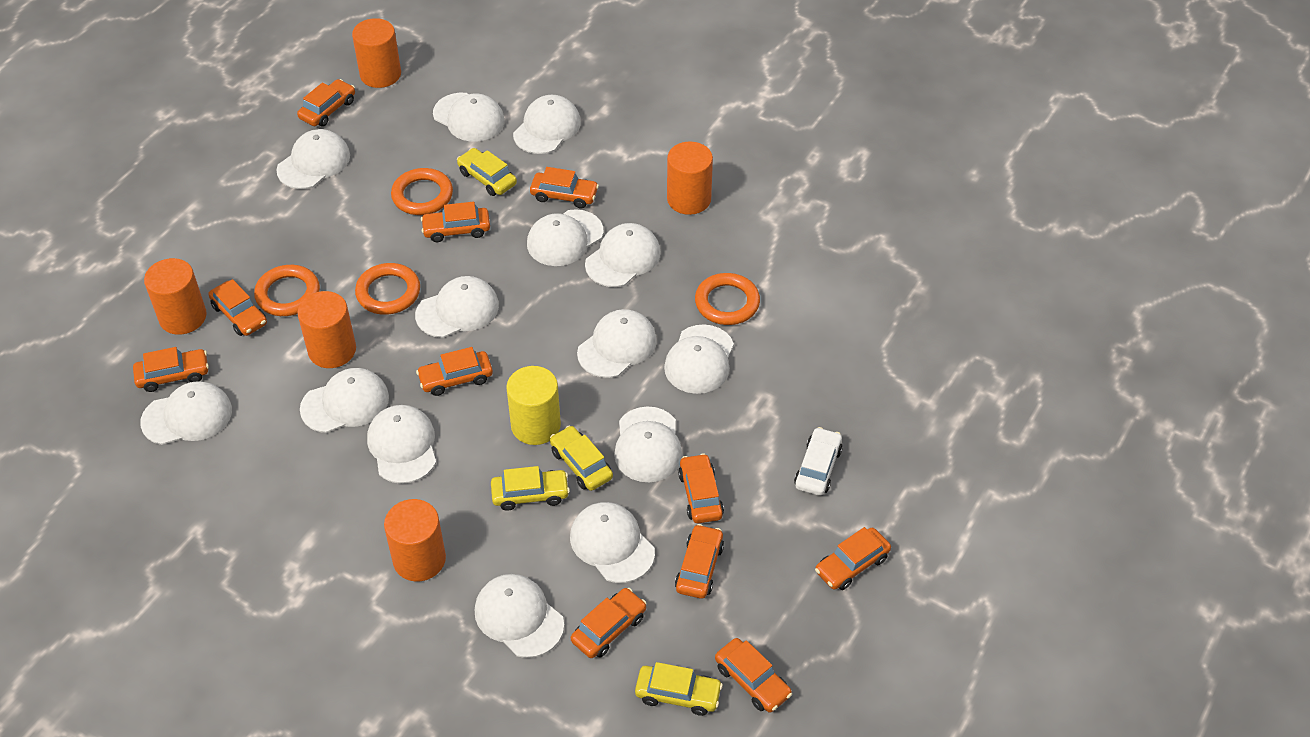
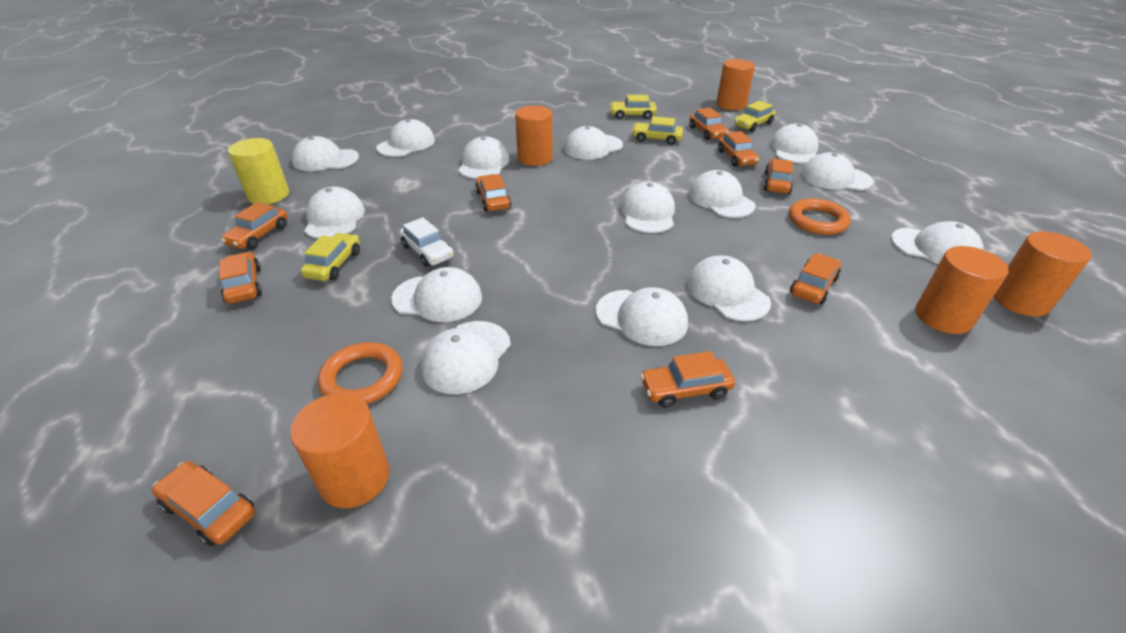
orange car: 11 -> 9
orange ring: 4 -> 2

